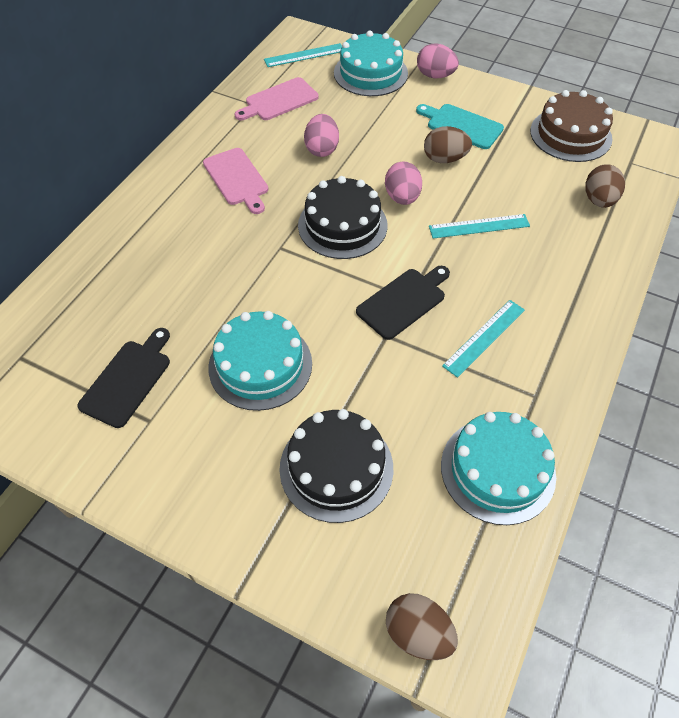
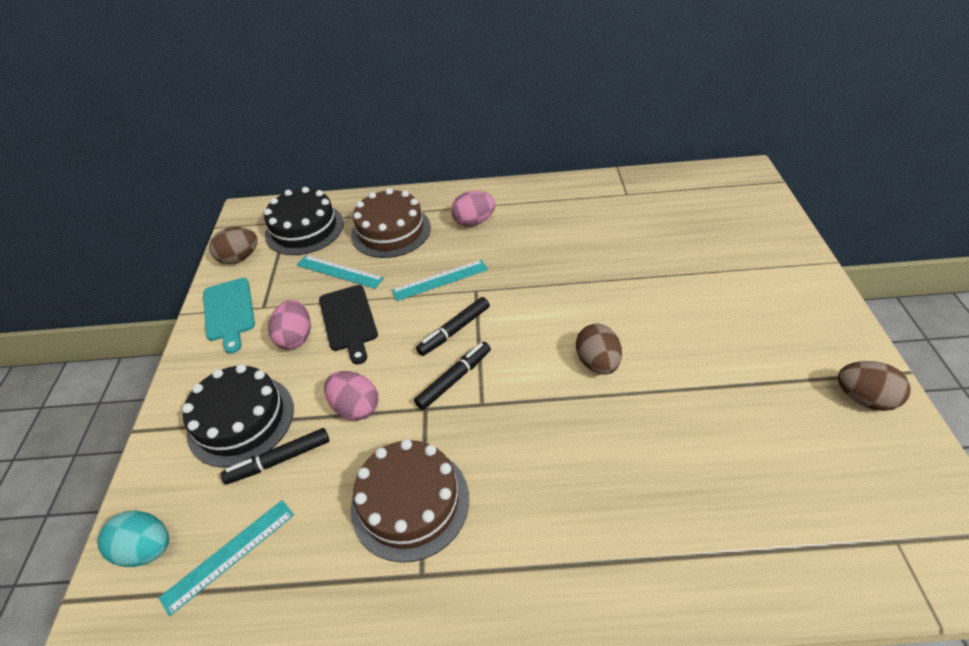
black cutting board: 2 -> 1
black marker: 0 -> 3
brown cake: 1 -> 2
pink cutting board: 2 -> 0
turquoise cake: 3 -> 0
turquoise egg: 0 -> 1

